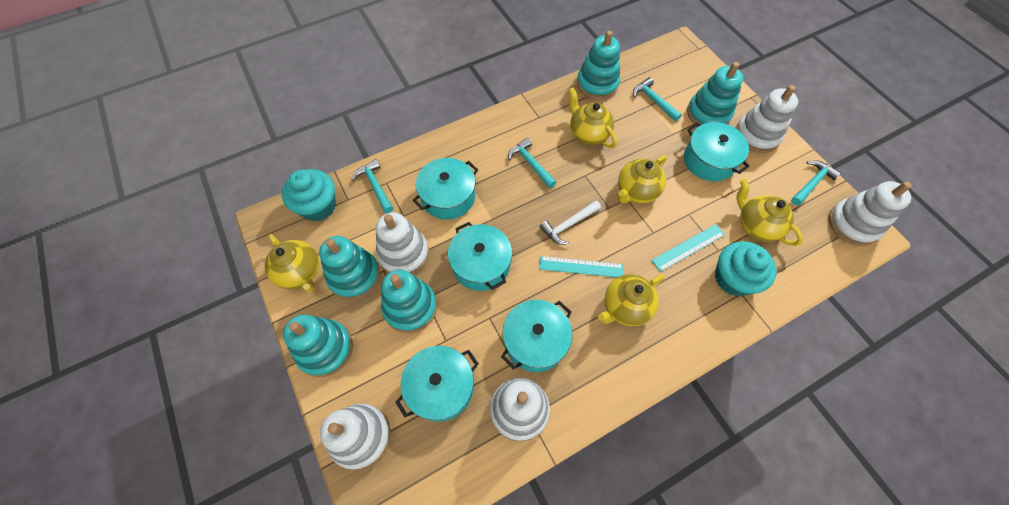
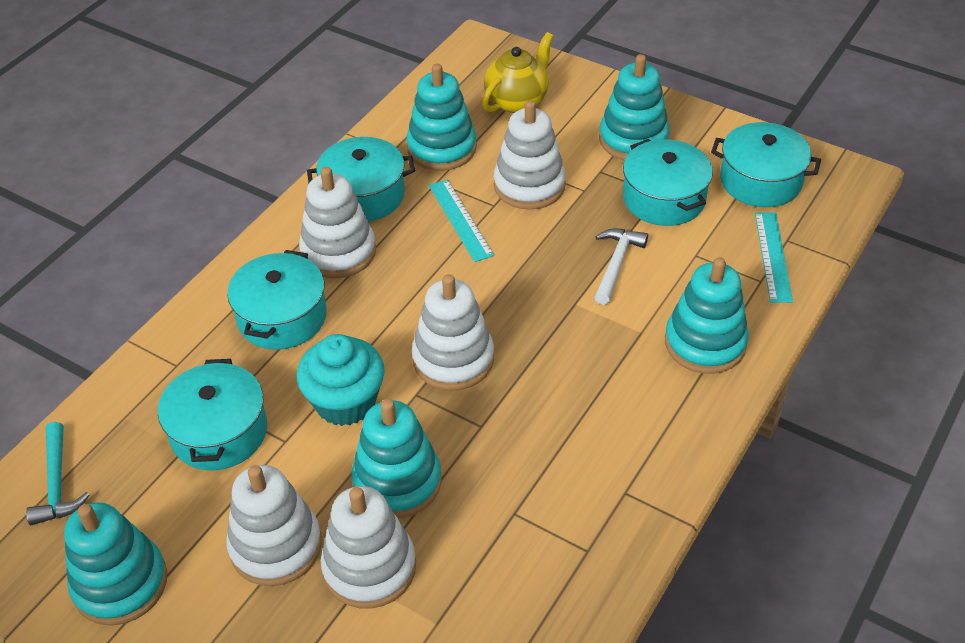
turquoise cupcake: 2 -> 1
turquoise hammer: 4 -> 1
yellow teapot: 5 -> 1

